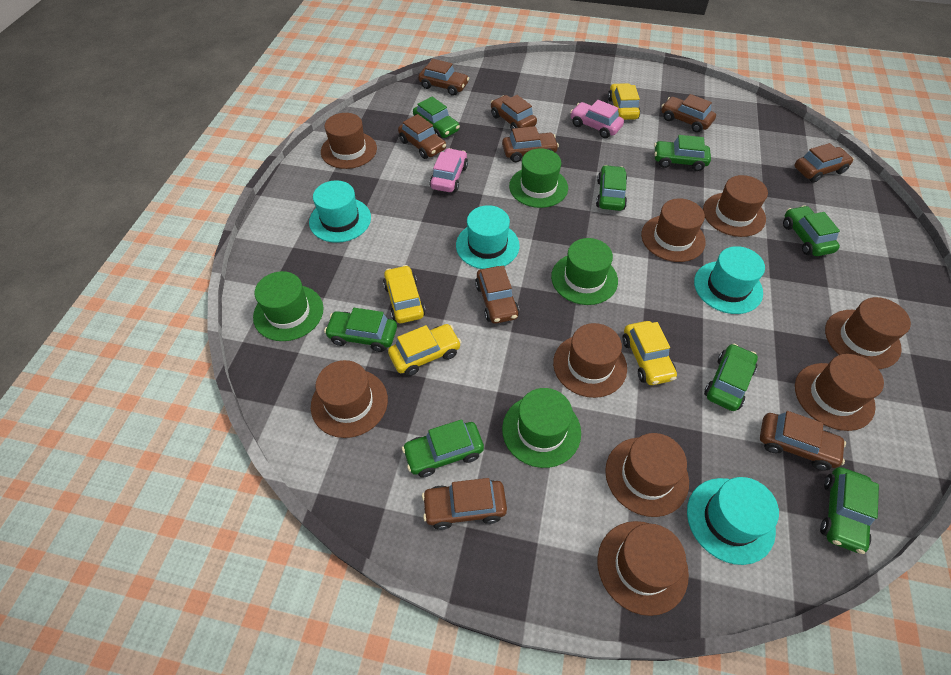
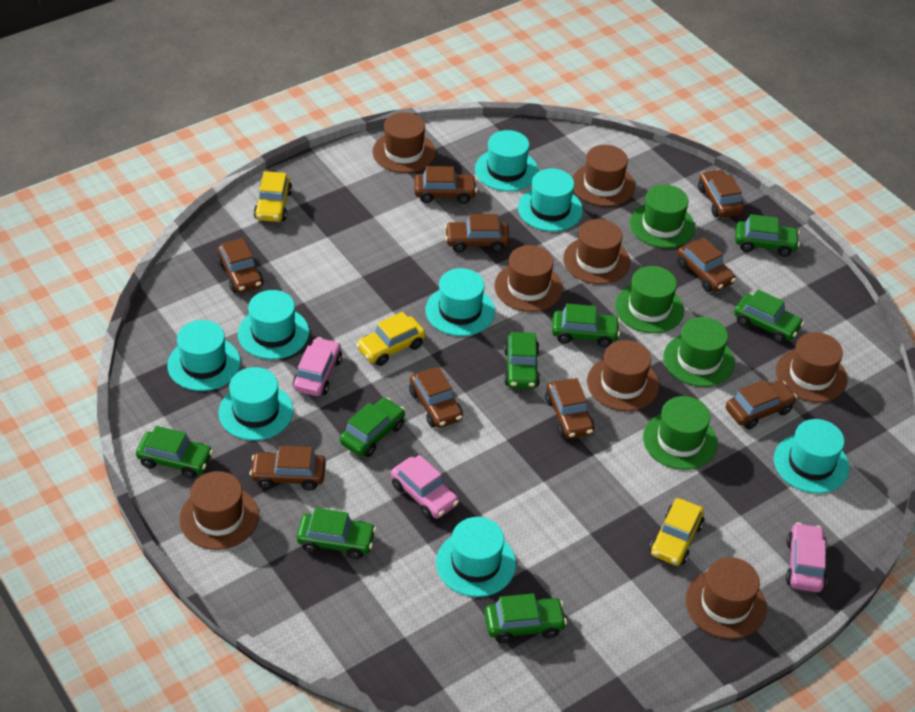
brown hat: 9 -> 8
pink car: 2 -> 3
turquoise hat: 4 -> 8
yellow car: 4 -> 3

